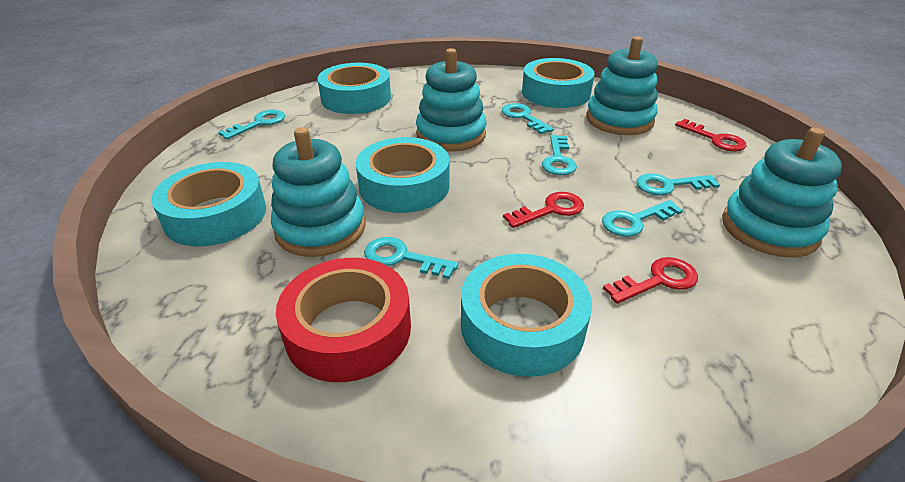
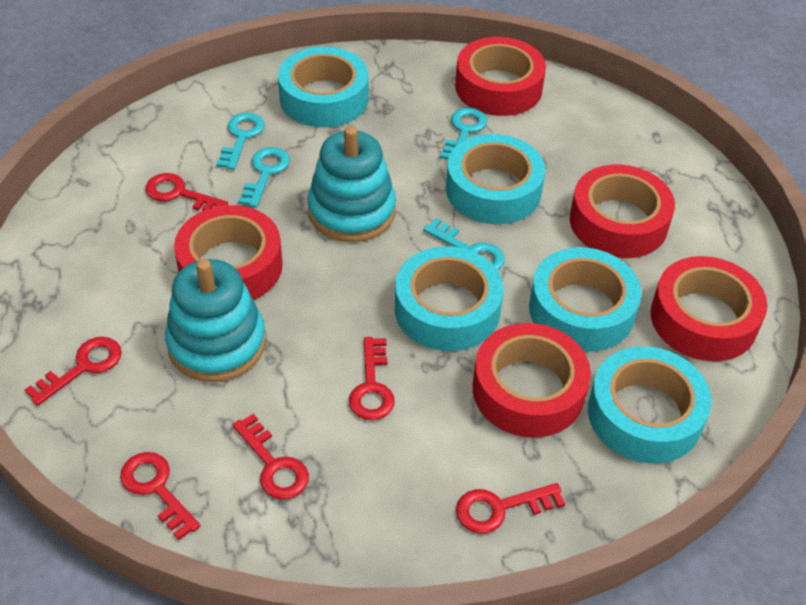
red key: 3 -> 6
red tape: 1 -> 5
turquoise key: 6 -> 4
turquoise stacking toy: 4 -> 2

